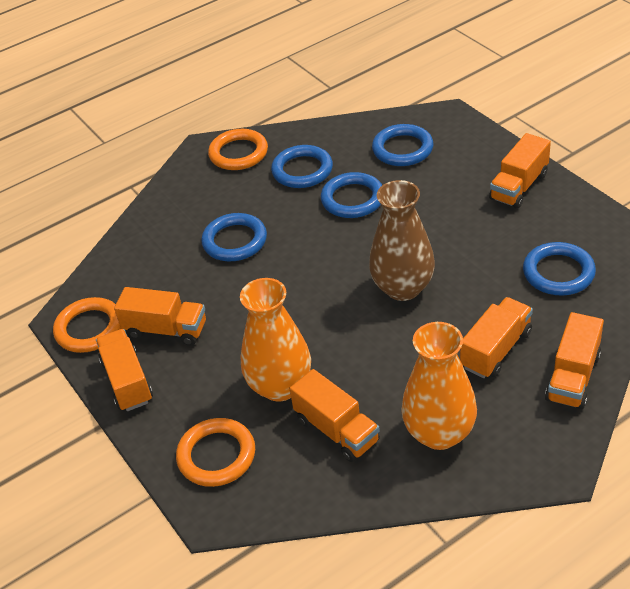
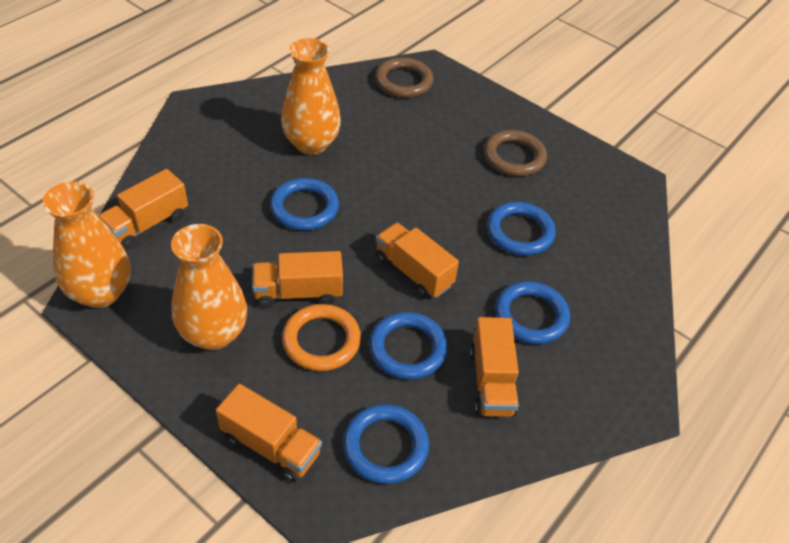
brown ring: 0 -> 2
brown vase: 1 -> 0
orange ring: 3 -> 1
orange truck: 6 -> 5
orange vase: 2 -> 3

